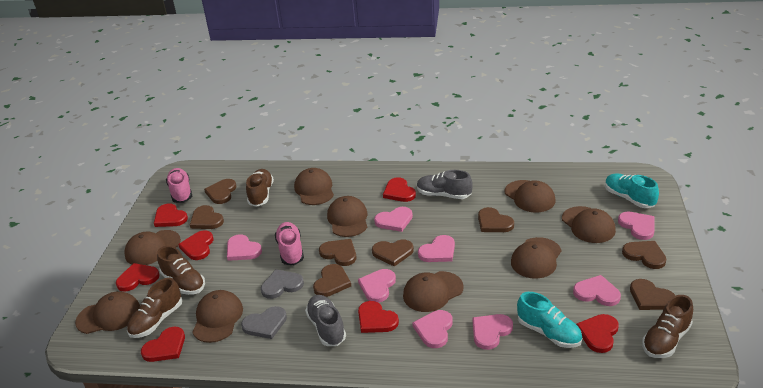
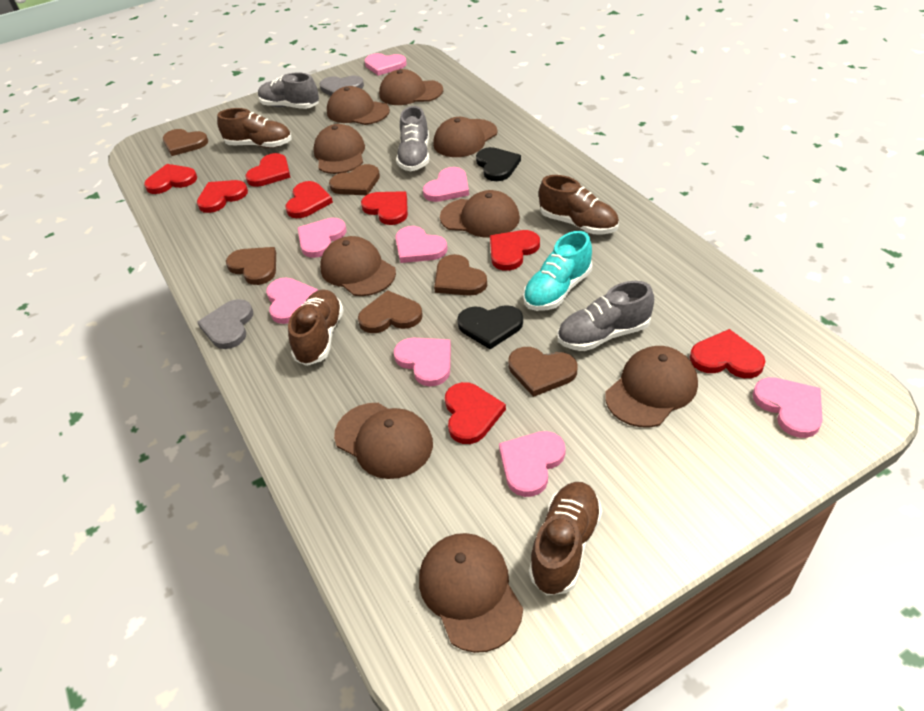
black heart: 0 -> 2
brown heart: 8 -> 6
grey shoe: 2 -> 3
pink shoe: 2 -> 0
red heart: 7 -> 8
turquoise shoe: 2 -> 1

